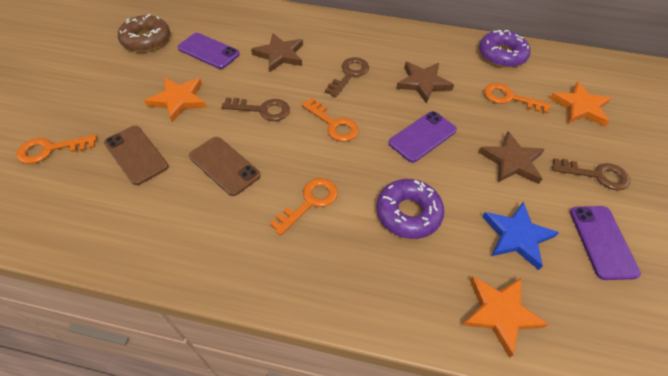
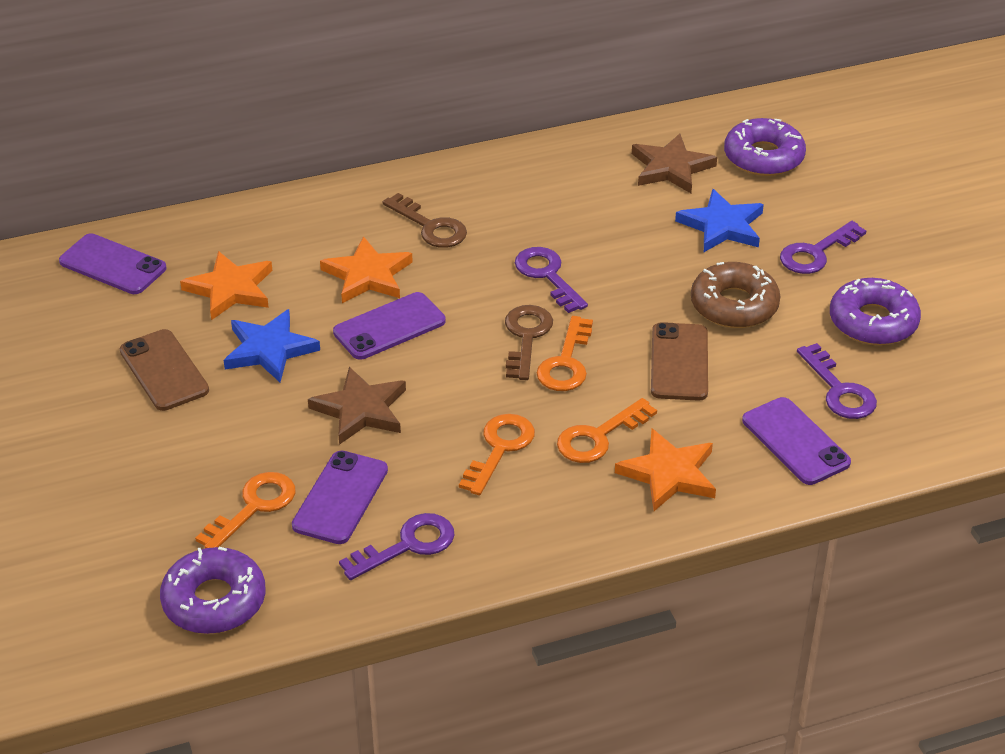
blue star: 1 -> 2
brown key: 3 -> 2
brown star: 3 -> 2
purple donut: 2 -> 3
purple key: 0 -> 4
purple phone: 3 -> 4

